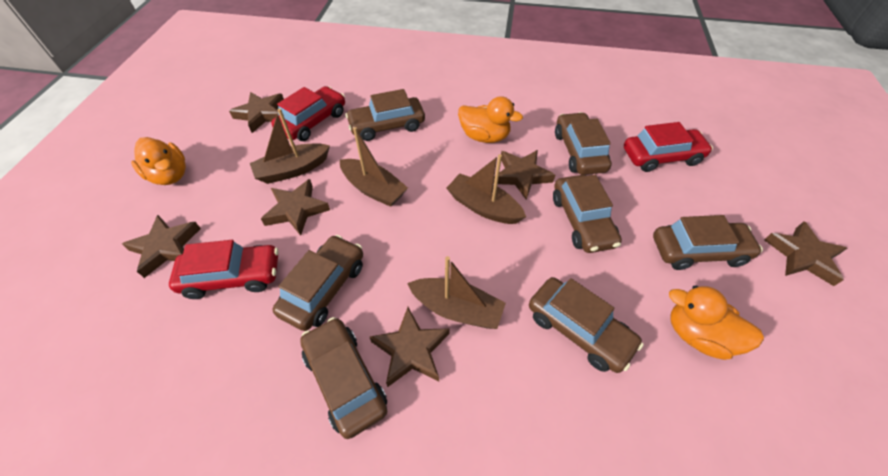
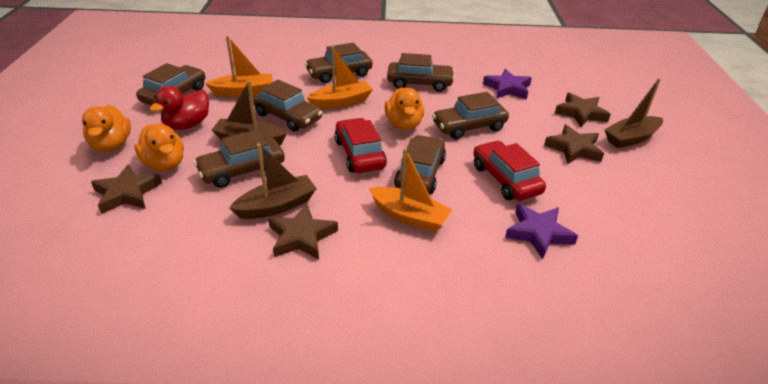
brown boat: 4 -> 3
brown star: 6 -> 4
orange boat: 0 -> 3
purple star: 0 -> 2
red car: 3 -> 2
red duck: 0 -> 1

